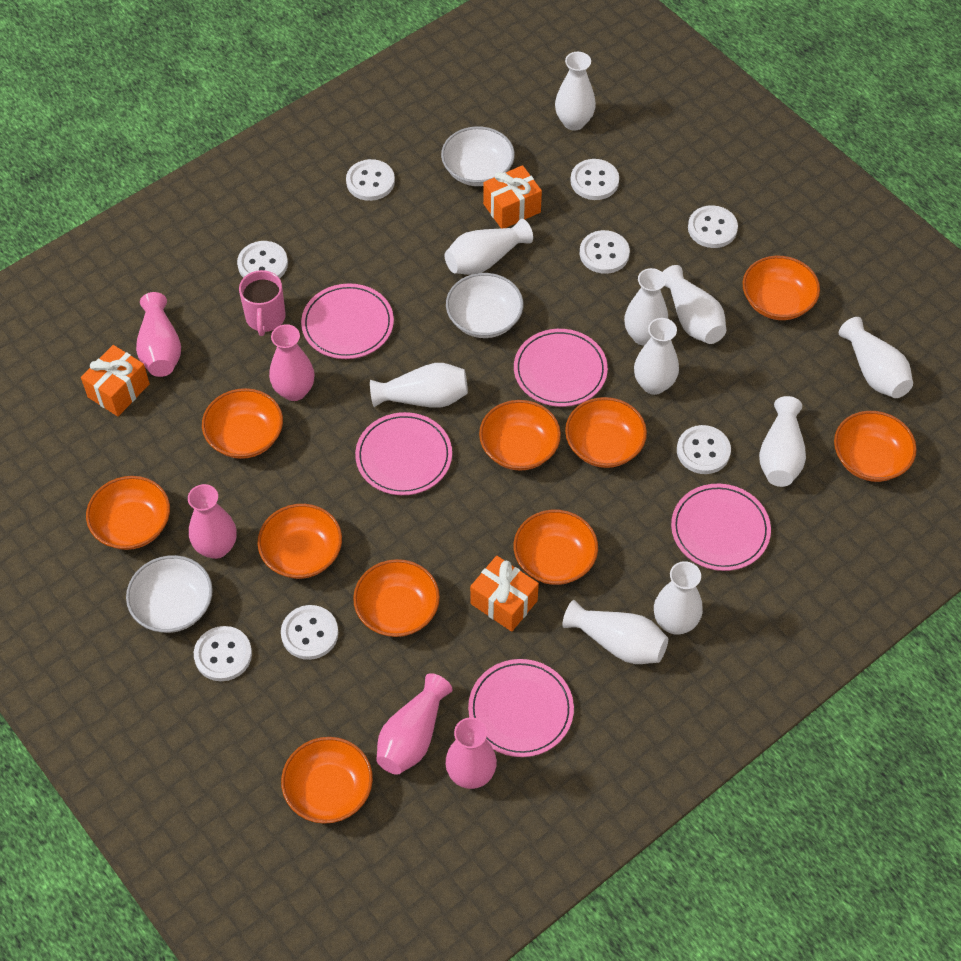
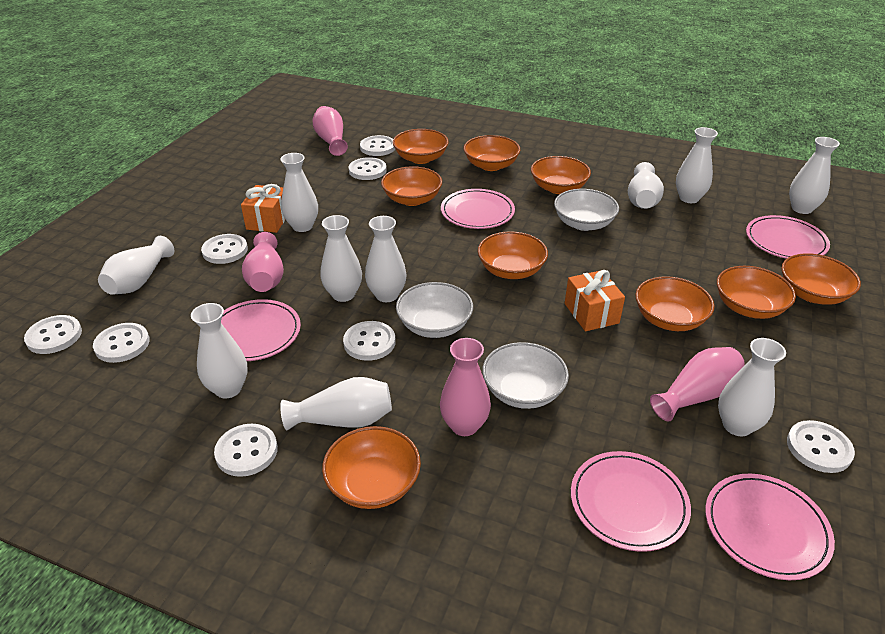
orange bowl: 10 -> 9
orange gift: 3 -> 2
pink mug: 1 -> 0
pink vase: 5 -> 4

